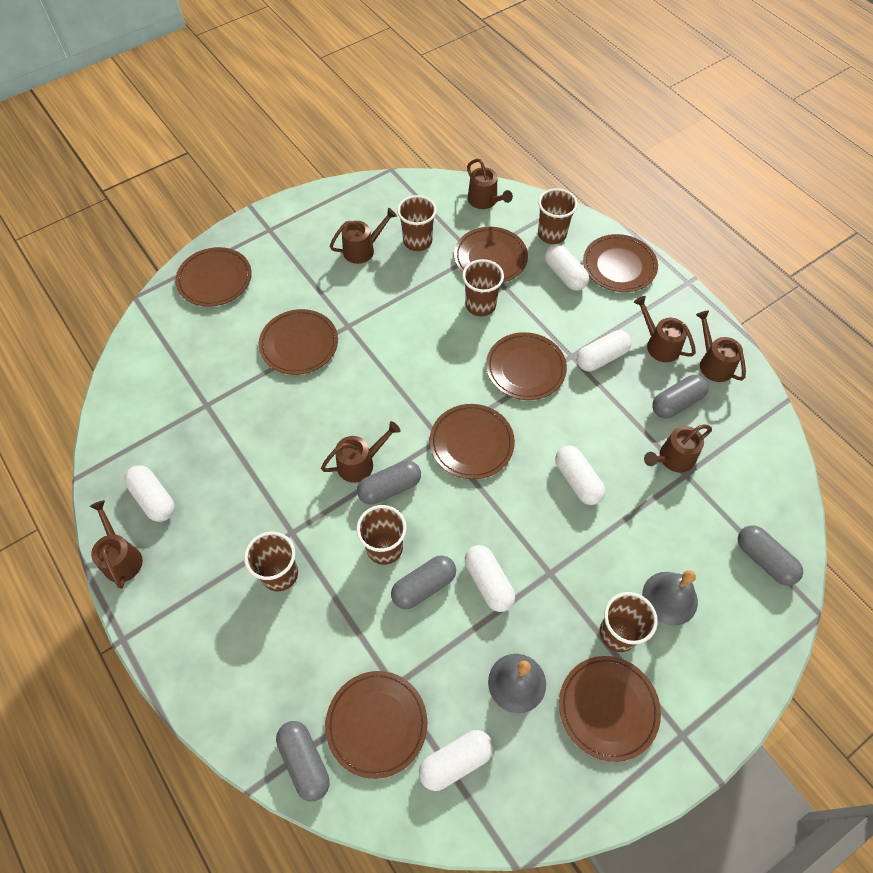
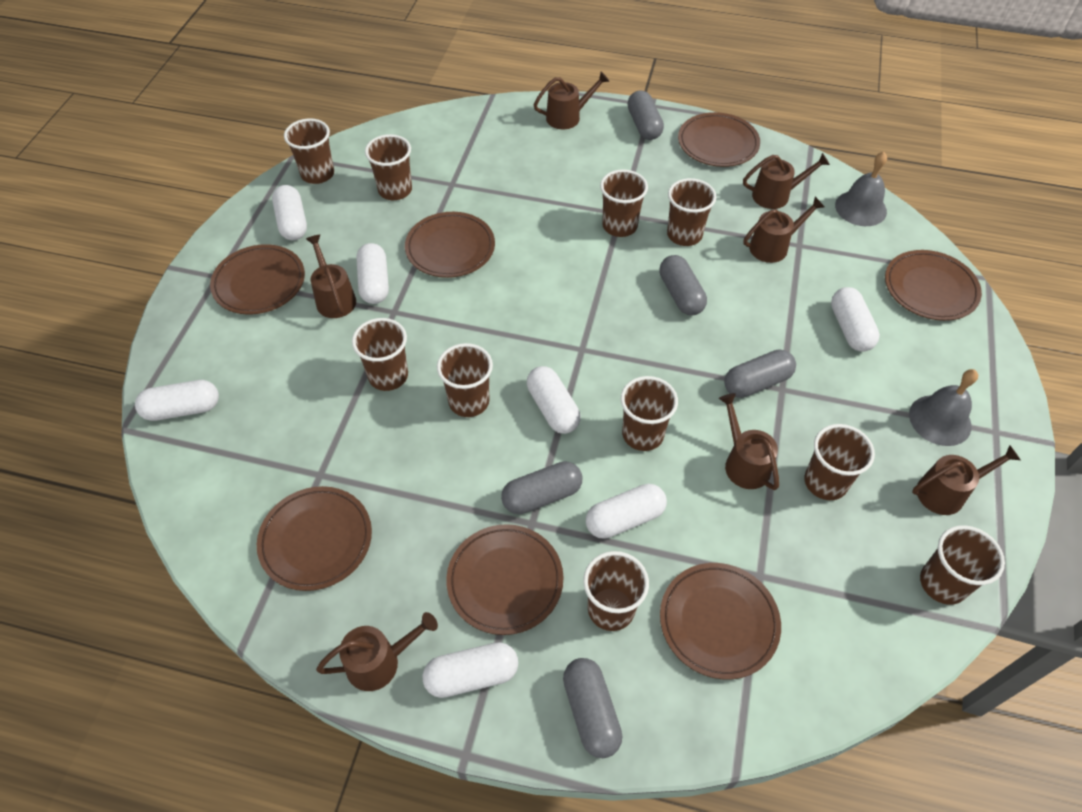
brown cup: 6 -> 10
brown plate: 8 -> 7
white capsule: 6 -> 7

